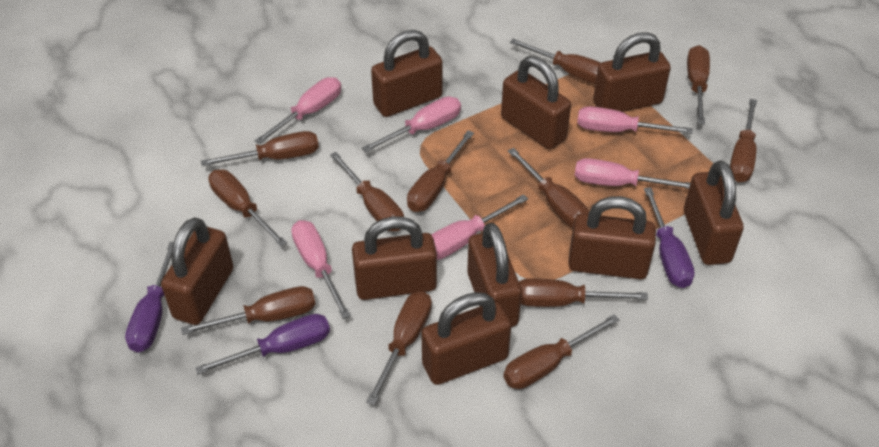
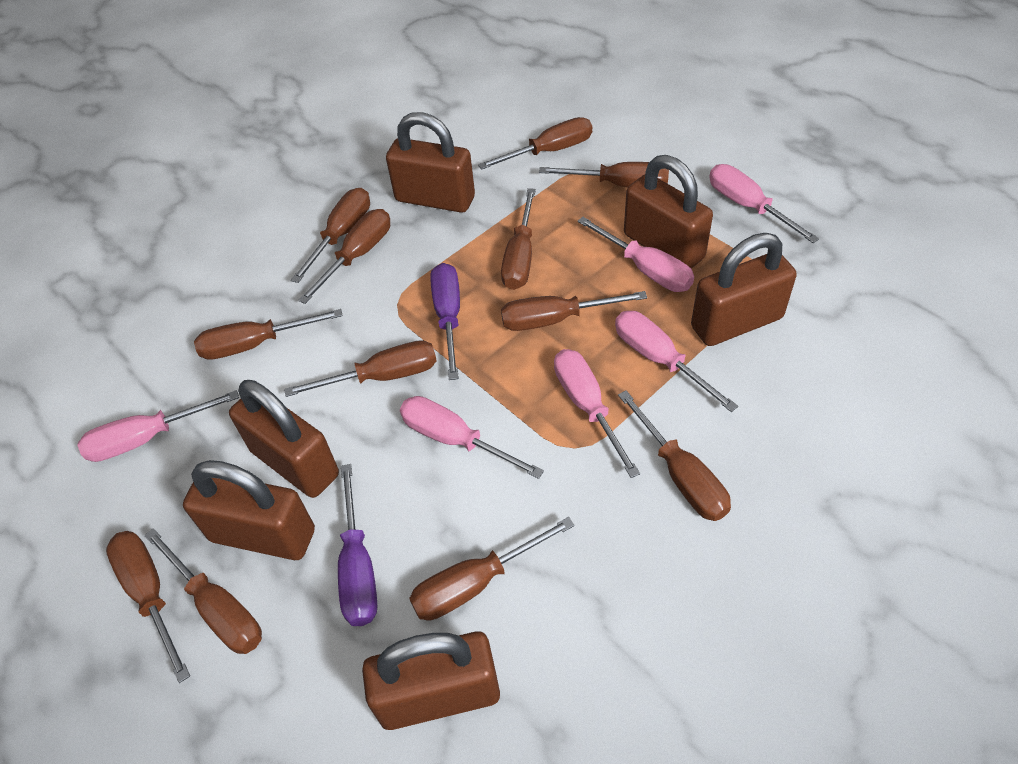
brown padlock: 9 -> 6
purple screwdriver: 3 -> 2

